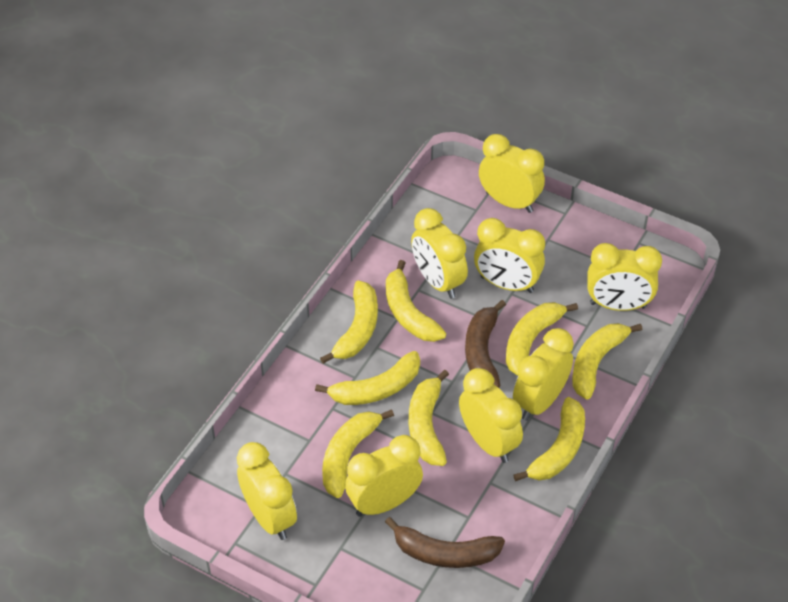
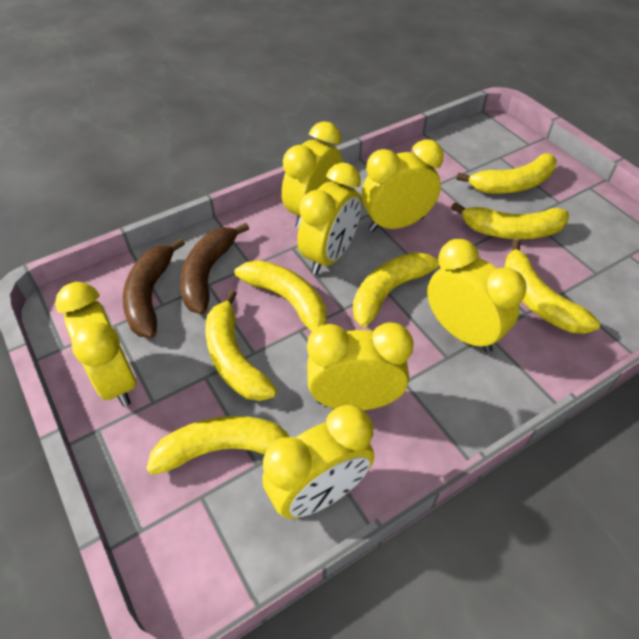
yellow banana: 8 -> 7
yellow clock: 8 -> 7

